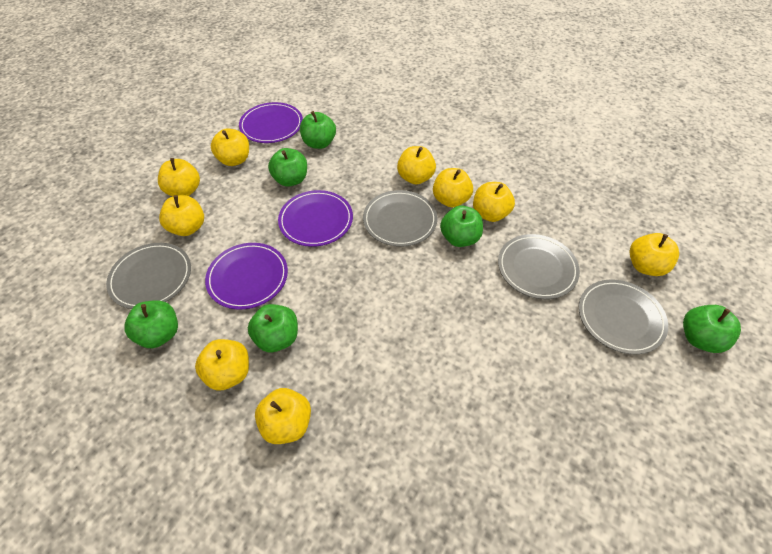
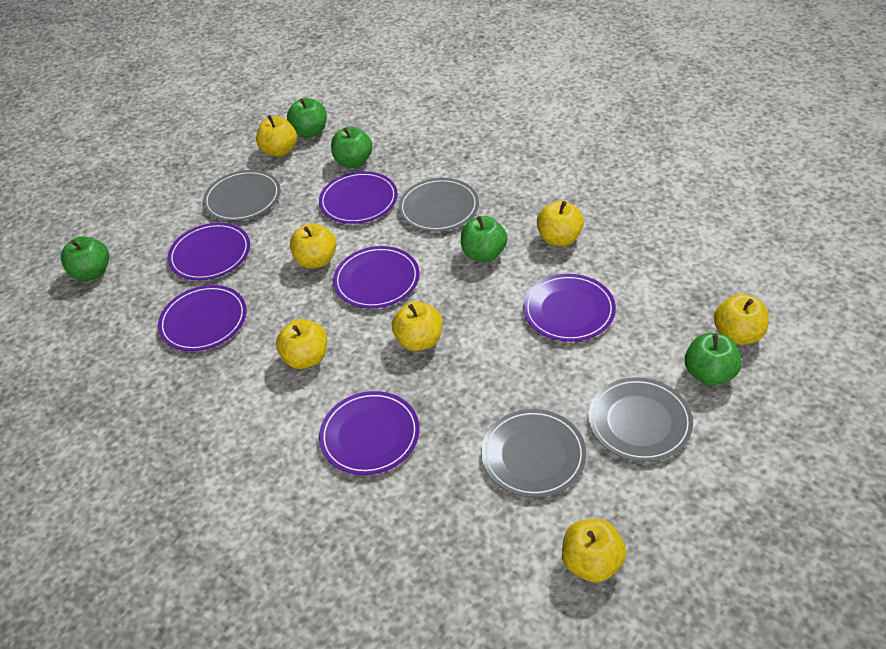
green apple: 6 -> 5
purple plate: 3 -> 6
yellow apple: 9 -> 7

